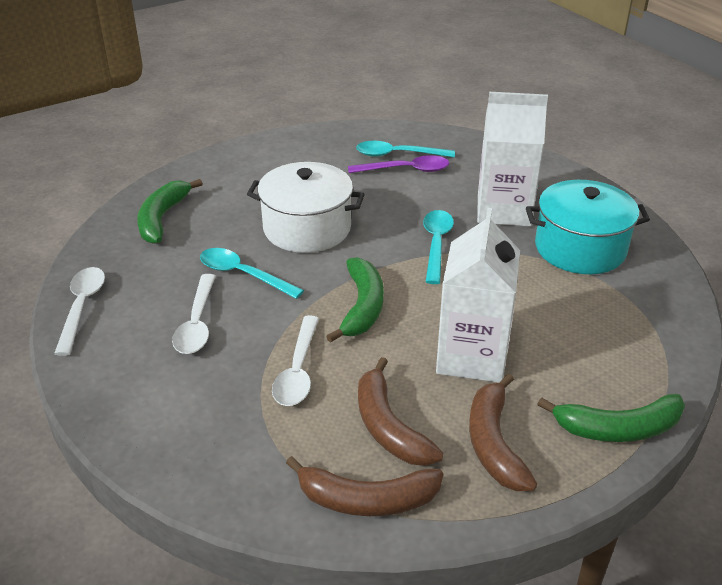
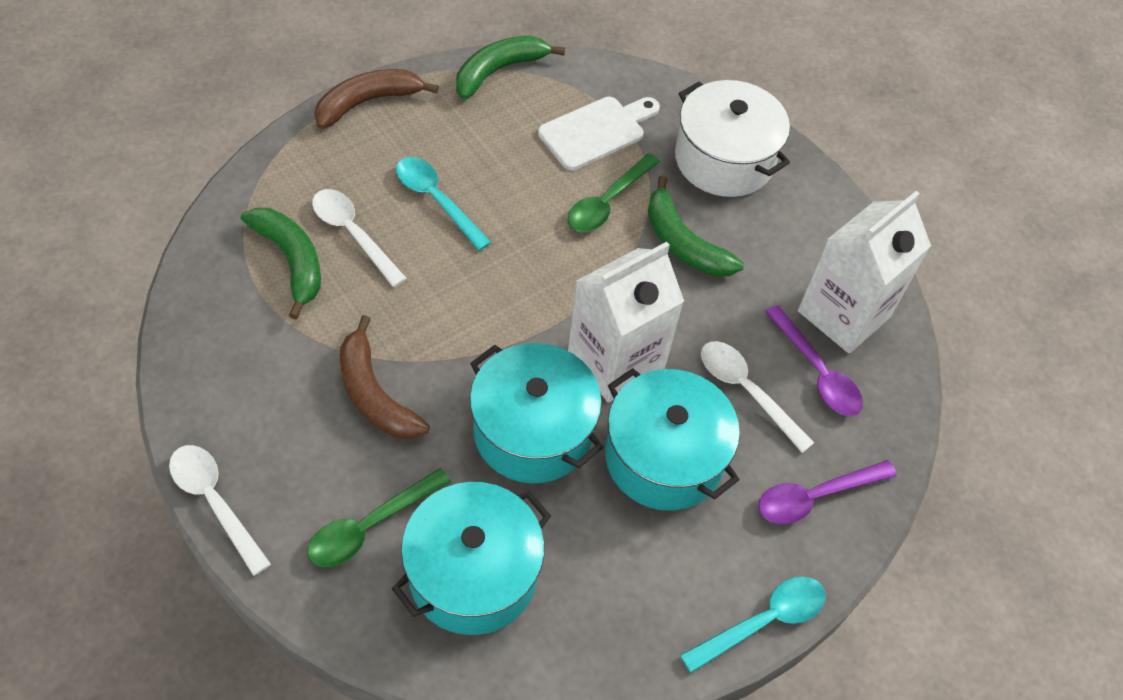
brown banana: 3 -> 2
green spoon: 0 -> 2
purple spoon: 1 -> 2
turquoise pot: 1 -> 3
turquoise spoon: 3 -> 2
white cutting board: 0 -> 1

